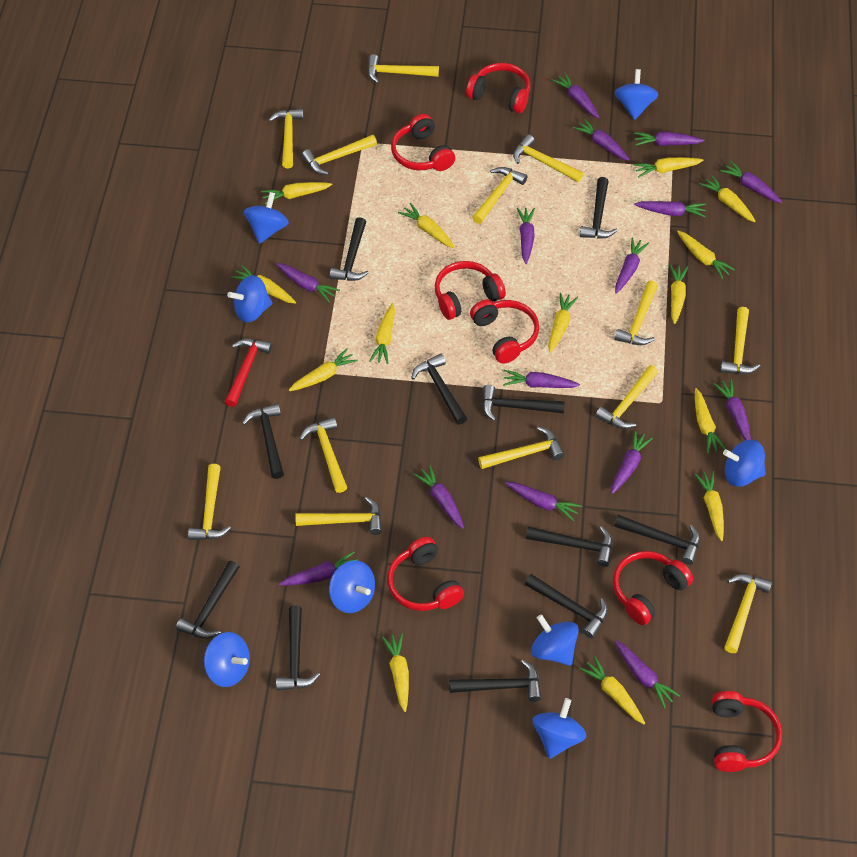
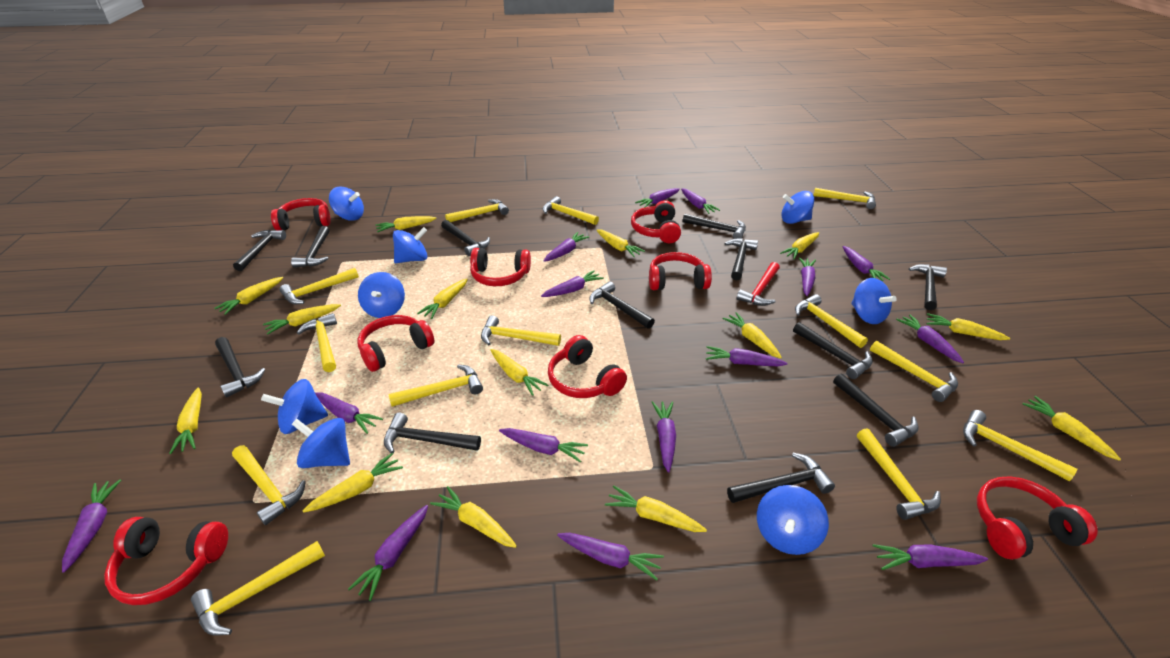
black hammer: 11 -> 12
red headphones: 7 -> 8

